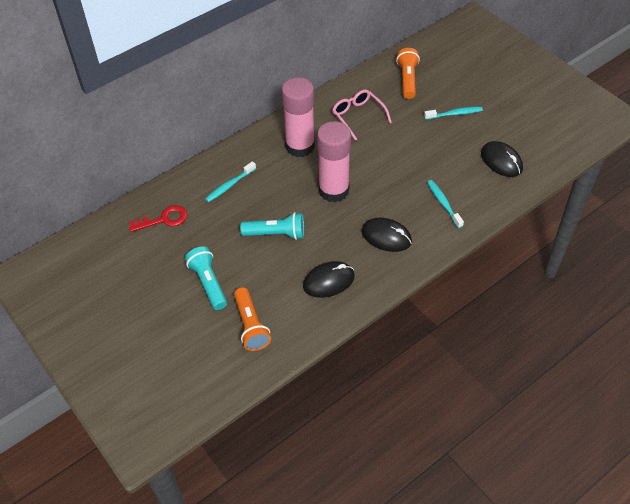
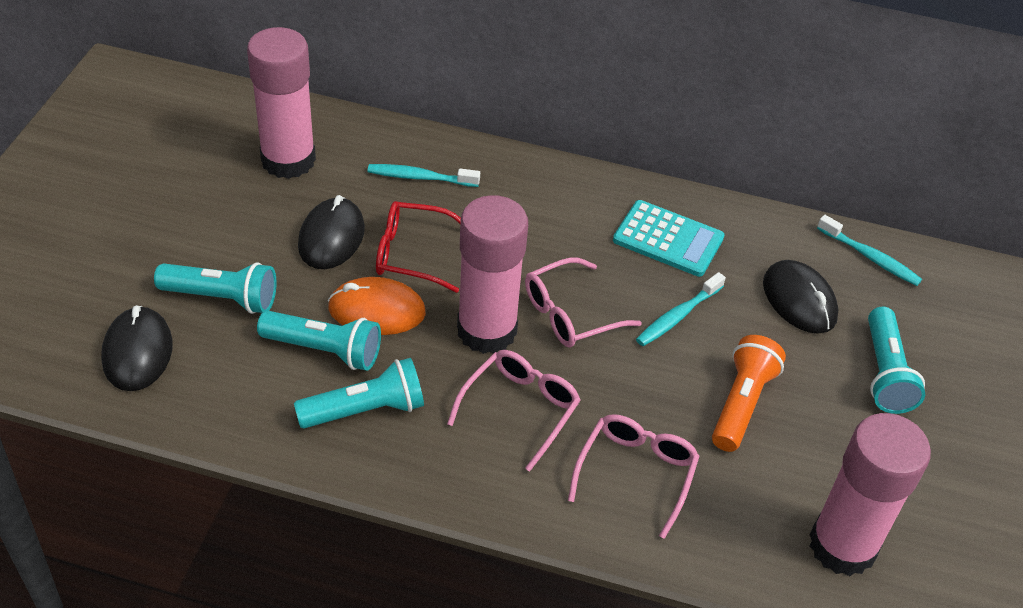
orange flashlight: 2 -> 1
orange mouse: 0 -> 1
pink glasses: 1 -> 3
pink glue stick: 2 -> 3
red glasses: 0 -> 1
red key: 1 -> 0
turquoise calculator: 0 -> 1
turquoise flashlight: 2 -> 4

